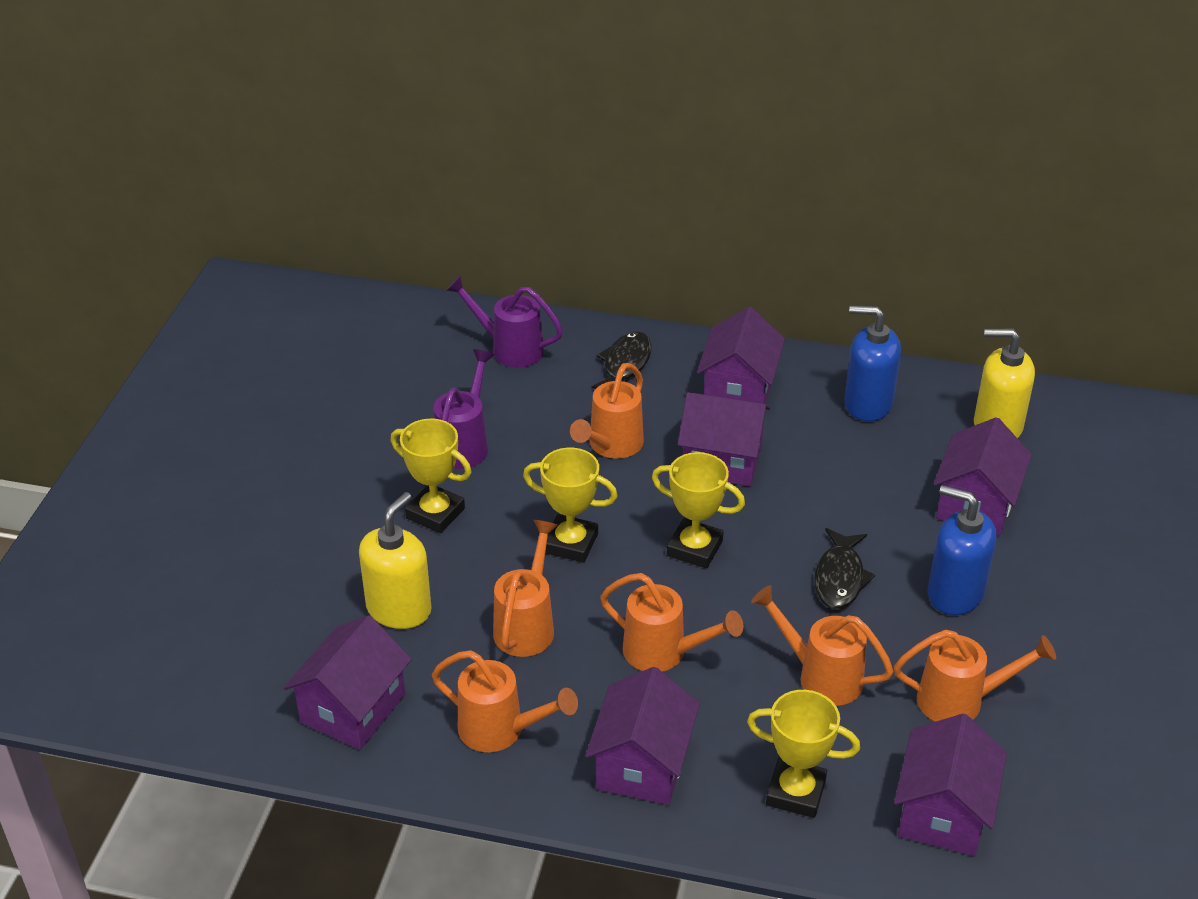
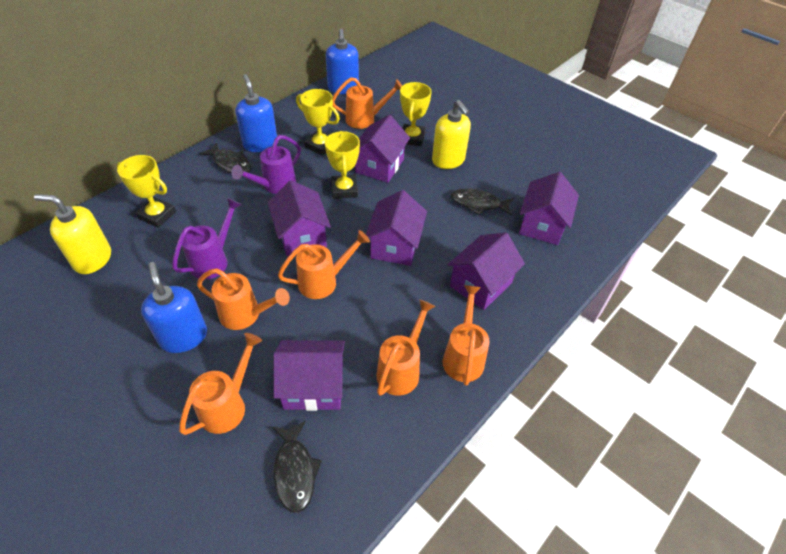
black fish: 2 -> 3
blue soap dispenser: 2 -> 3

